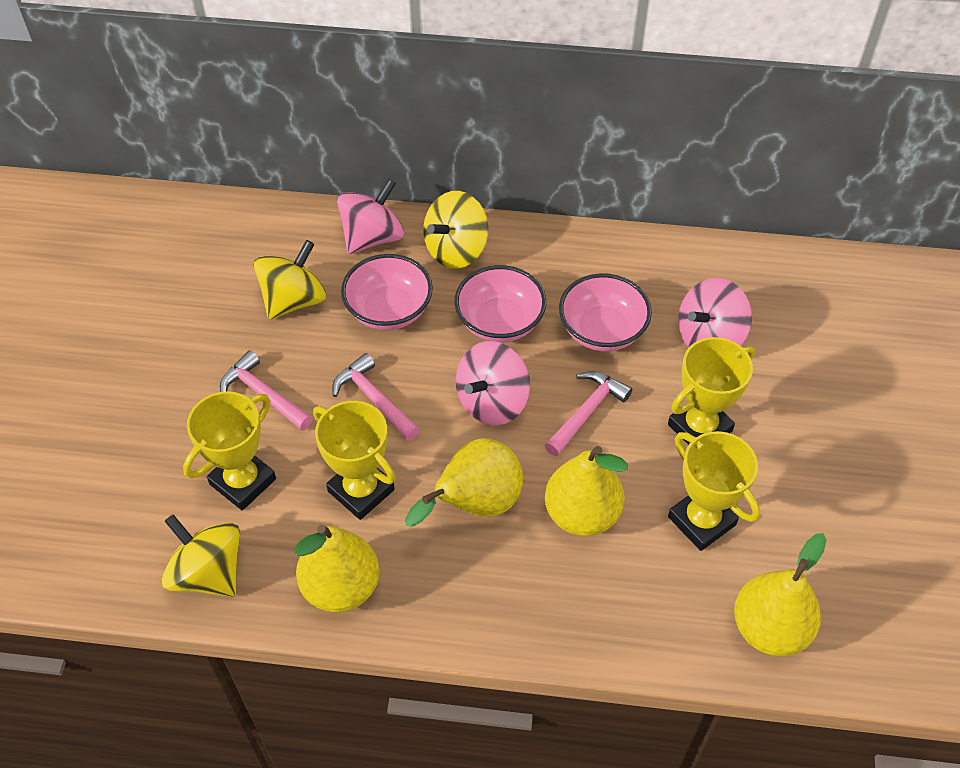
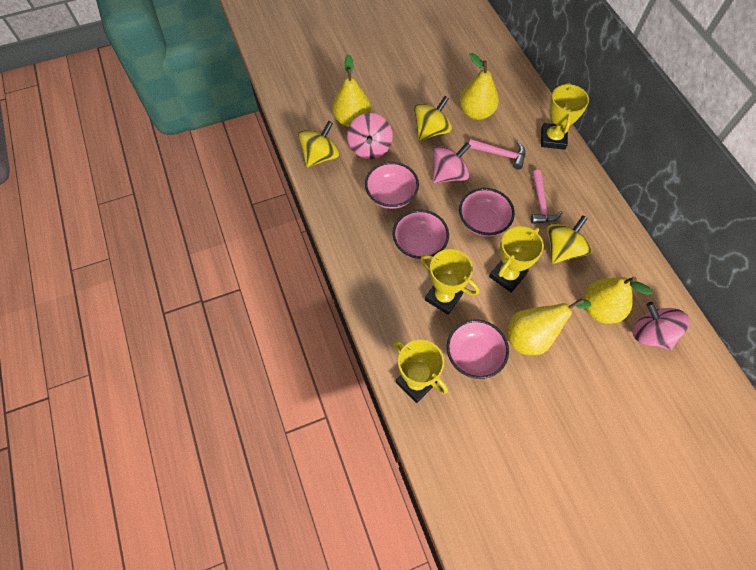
pink bowl: 3 -> 4
pink hammer: 3 -> 2

